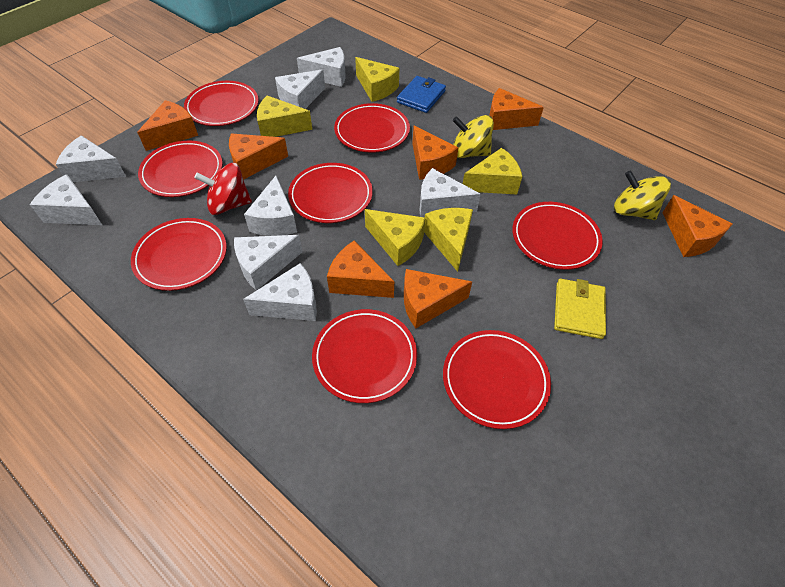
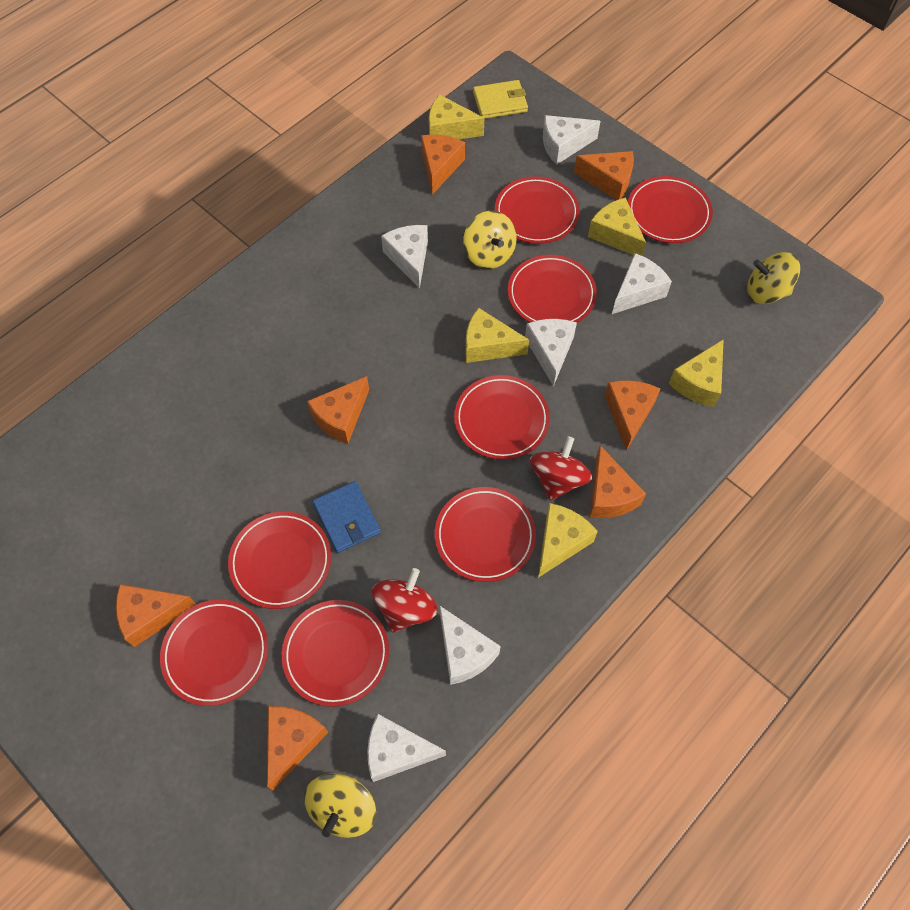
red spinning top: 1 -> 2
white cheese: 8 -> 6
yellow spinning top: 2 -> 3

